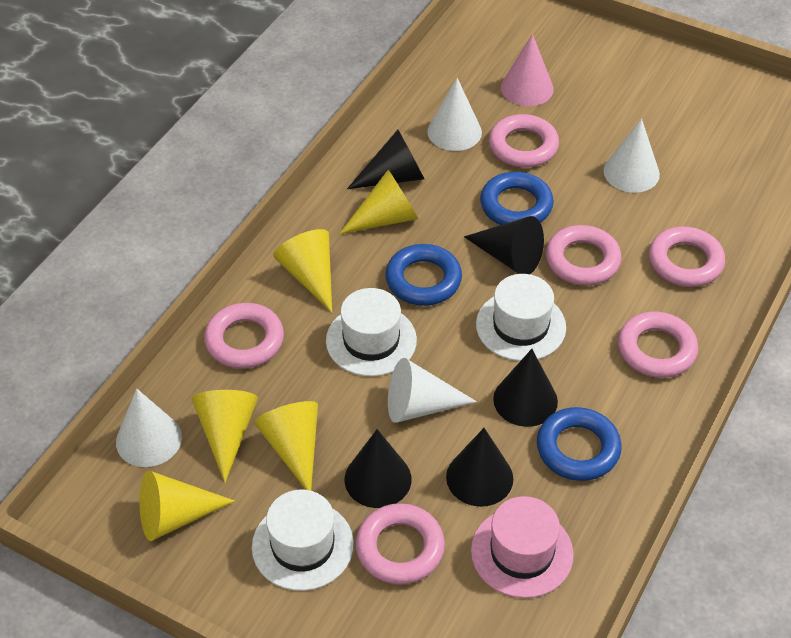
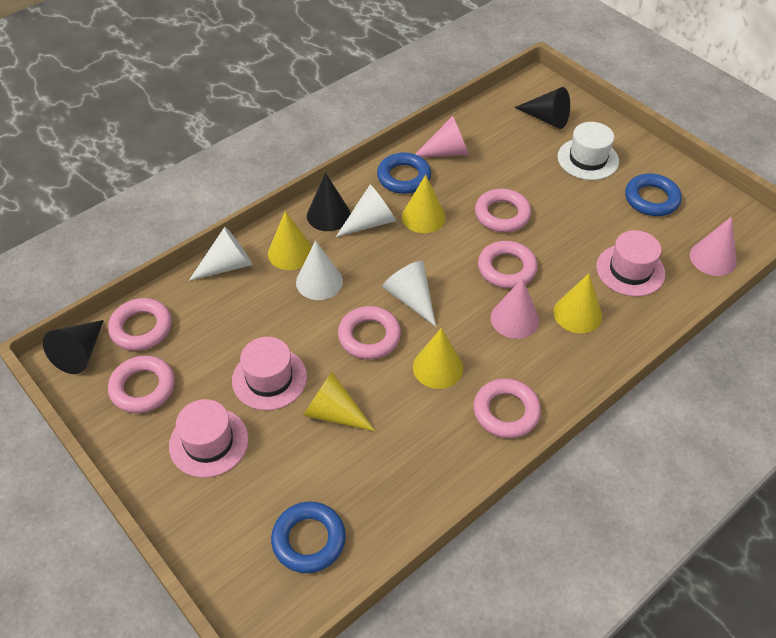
black cone: 5 -> 3
pink cone: 1 -> 3
pink hat: 1 -> 3
white hat: 3 -> 1

